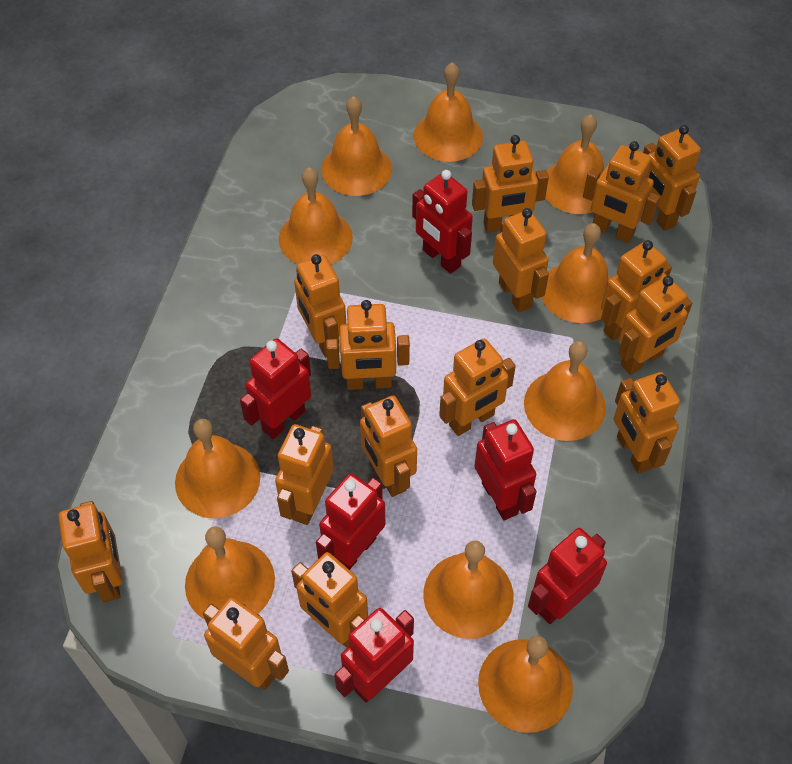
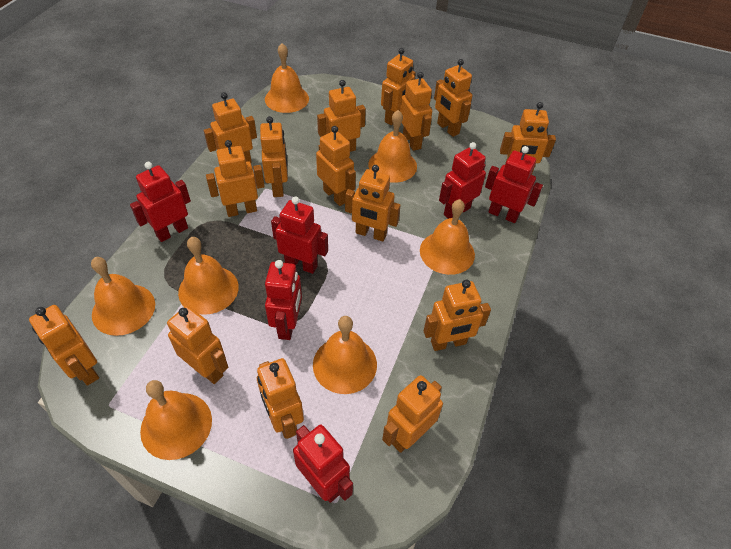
orange bell: 10 -> 7

